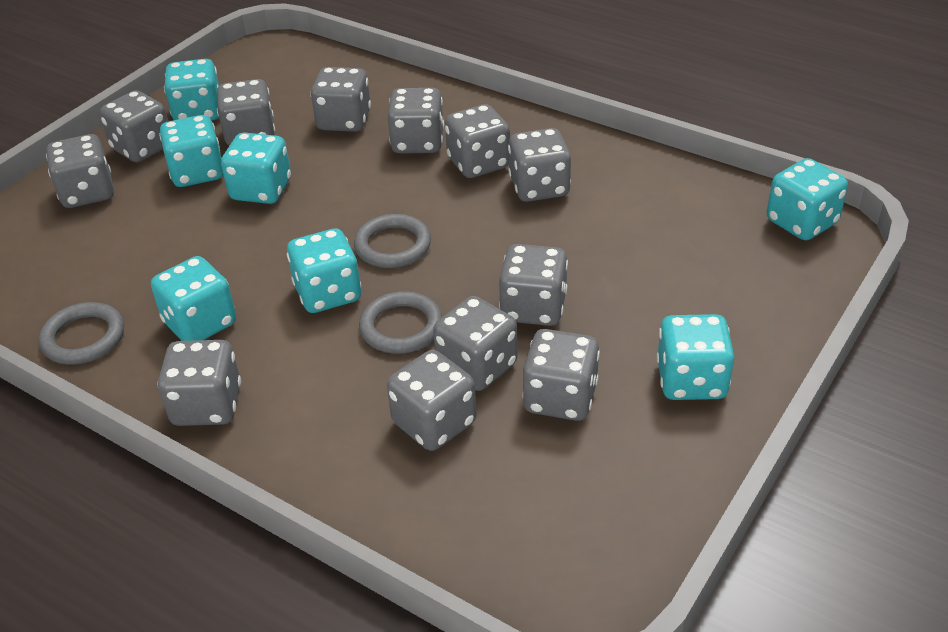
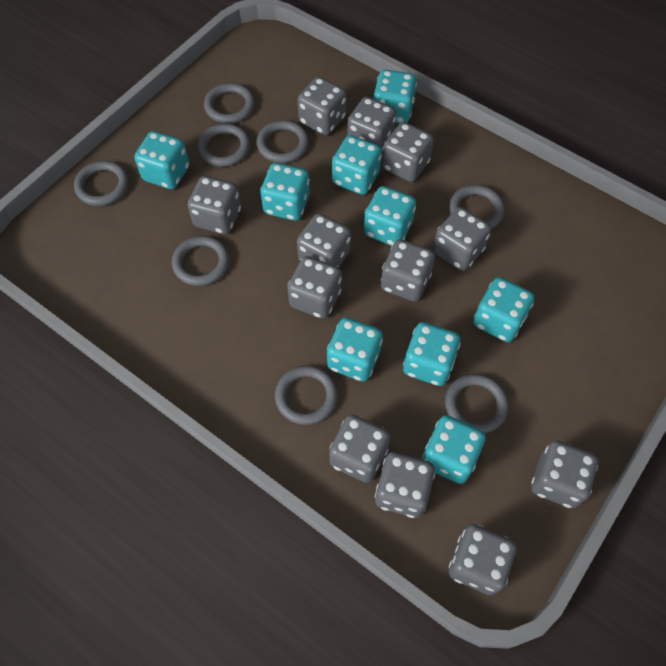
grey ring: 3 -> 8
turquoise dice: 7 -> 9

